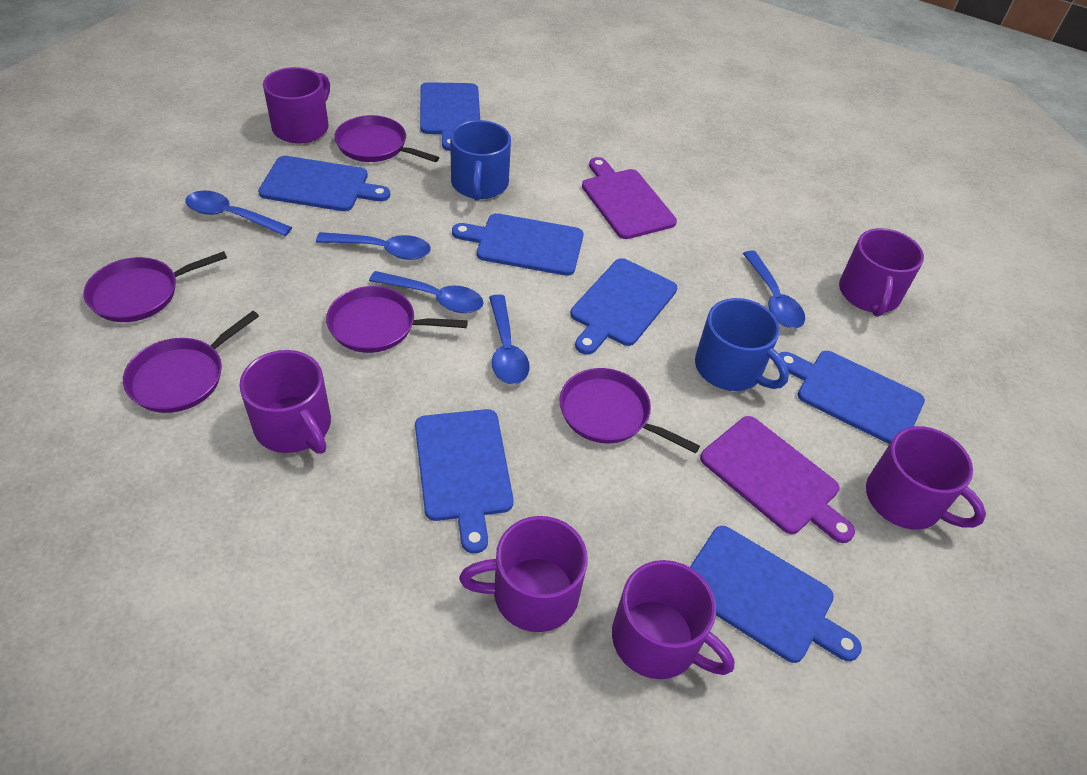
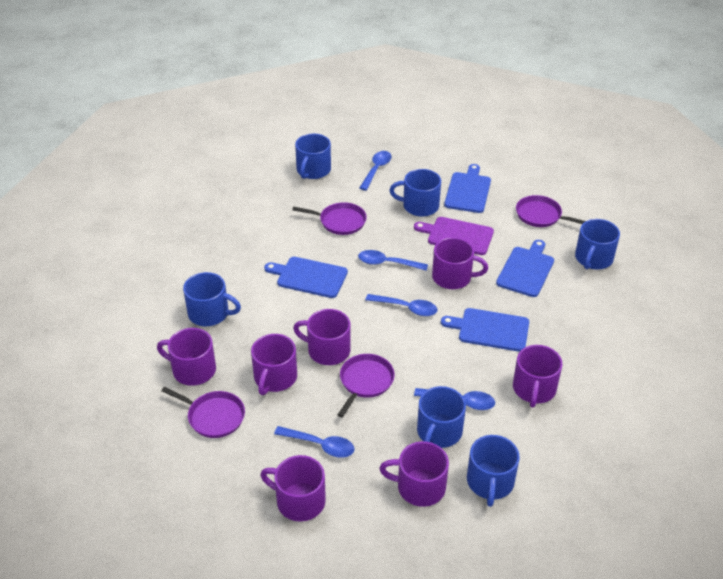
blue cutting board: 7 -> 4
blue mug: 2 -> 6
purple cutting board: 2 -> 1
purple mug: 6 -> 7
purple pan: 5 -> 4

